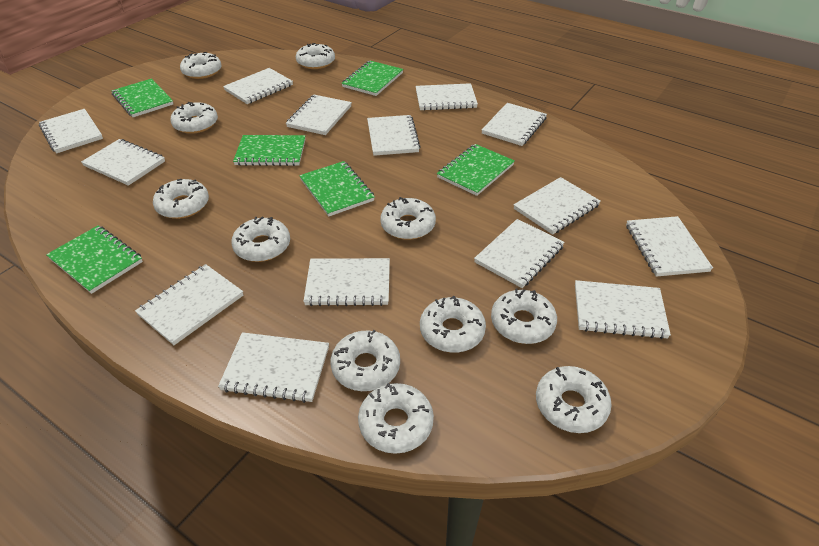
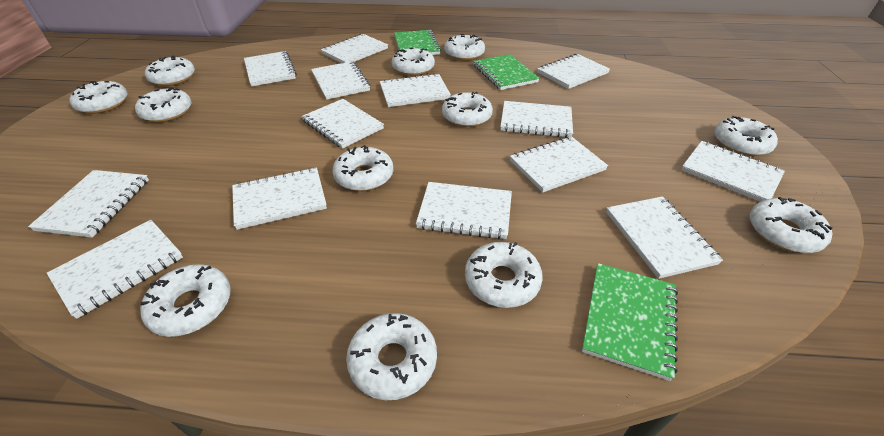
green notebook: 6 -> 3
white donut: 11 -> 12

